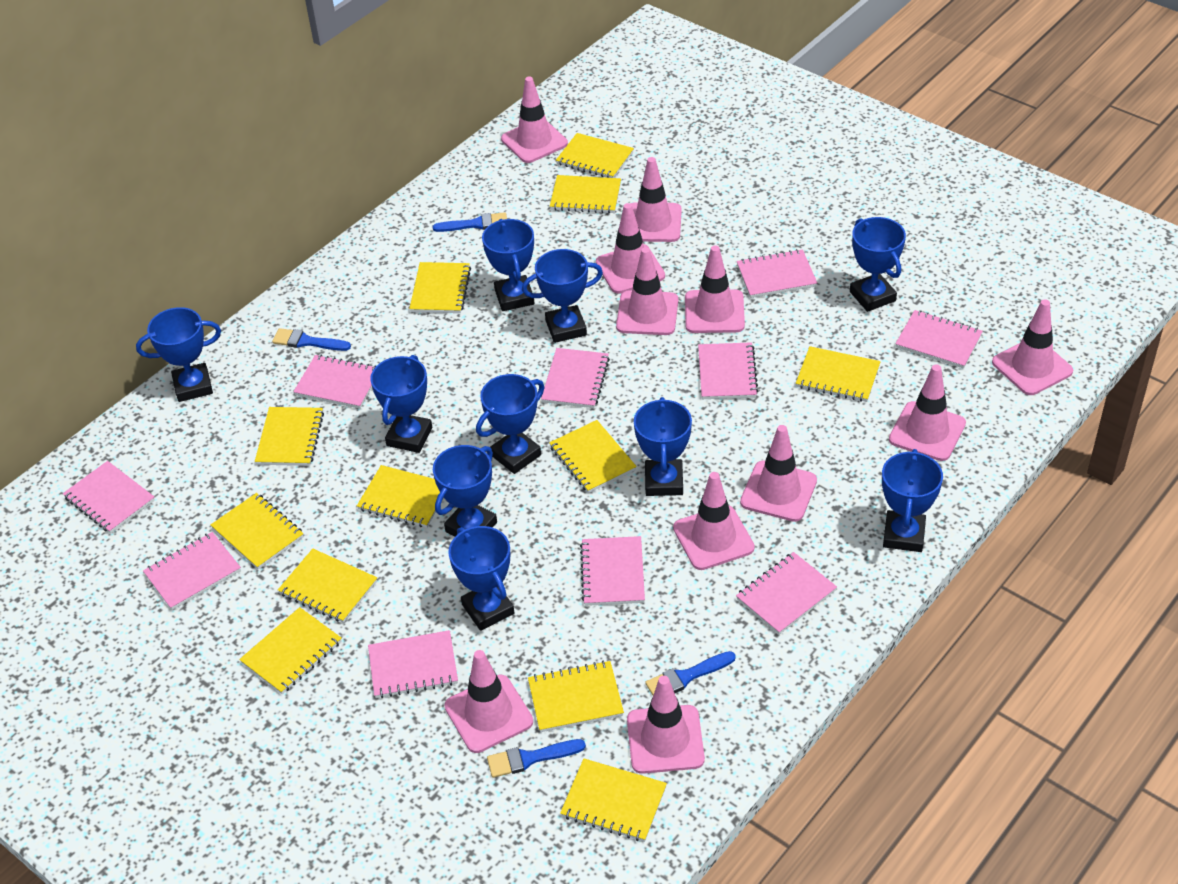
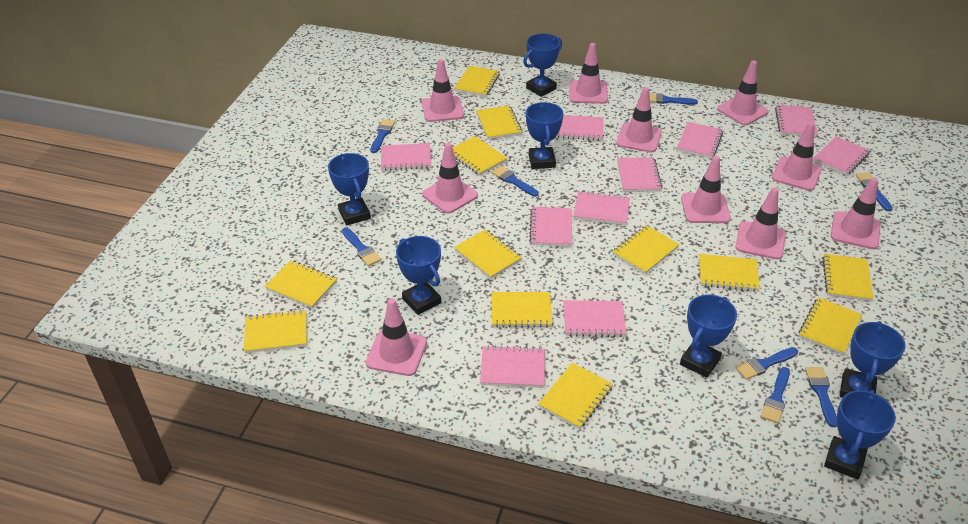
blue brush: 4 -> 8
blue trophy: 10 -> 7
pink traffic cone: 11 -> 10

